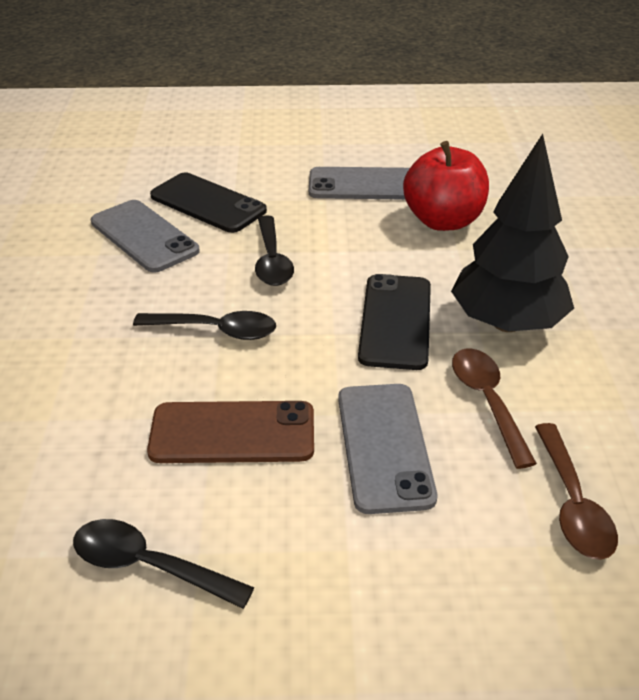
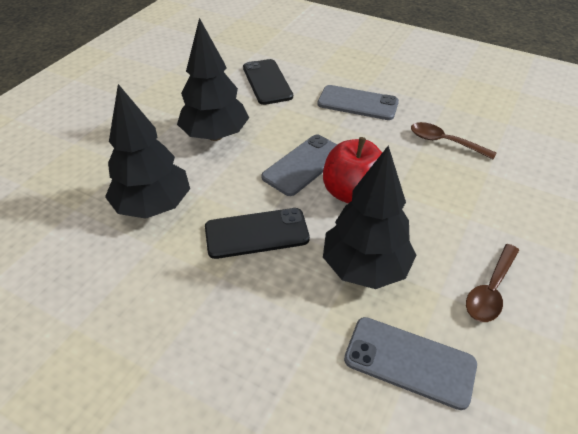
black spoon: 3 -> 0
black tree: 1 -> 3
brown phone: 1 -> 0

